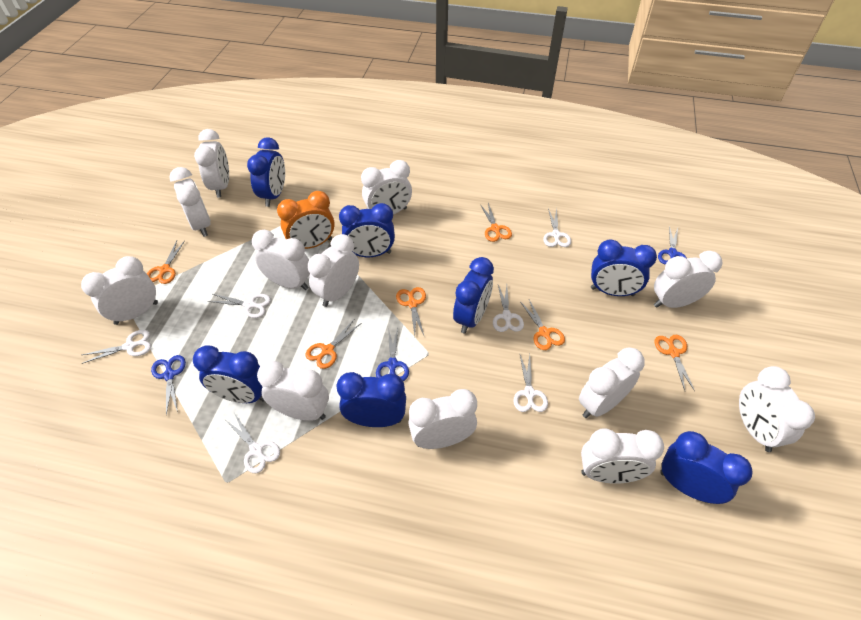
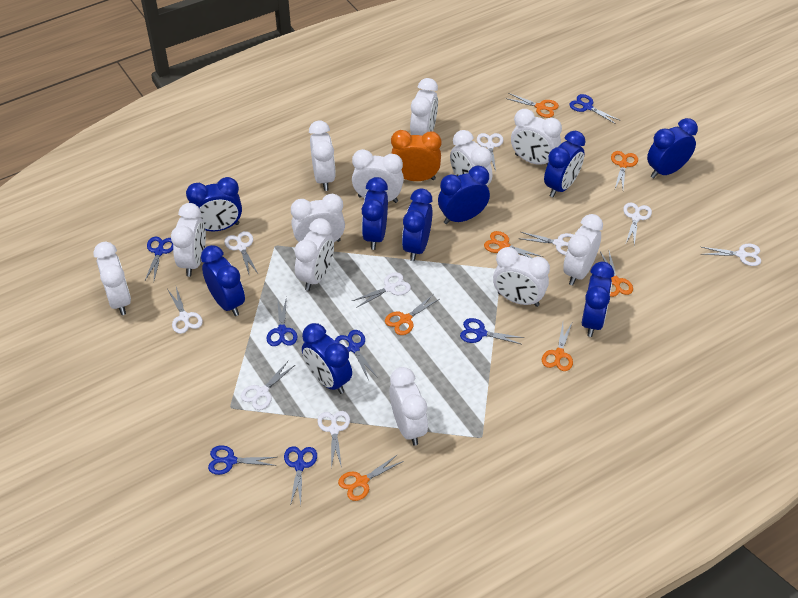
blue clock: 7 -> 9
blue scissors: 3 -> 7
orange scissors: 6 -> 7
white scissors: 6 -> 9

